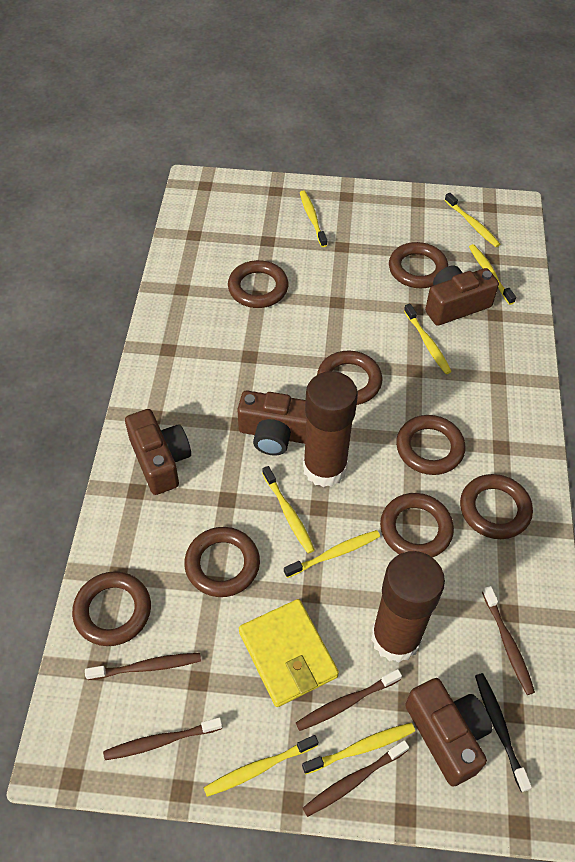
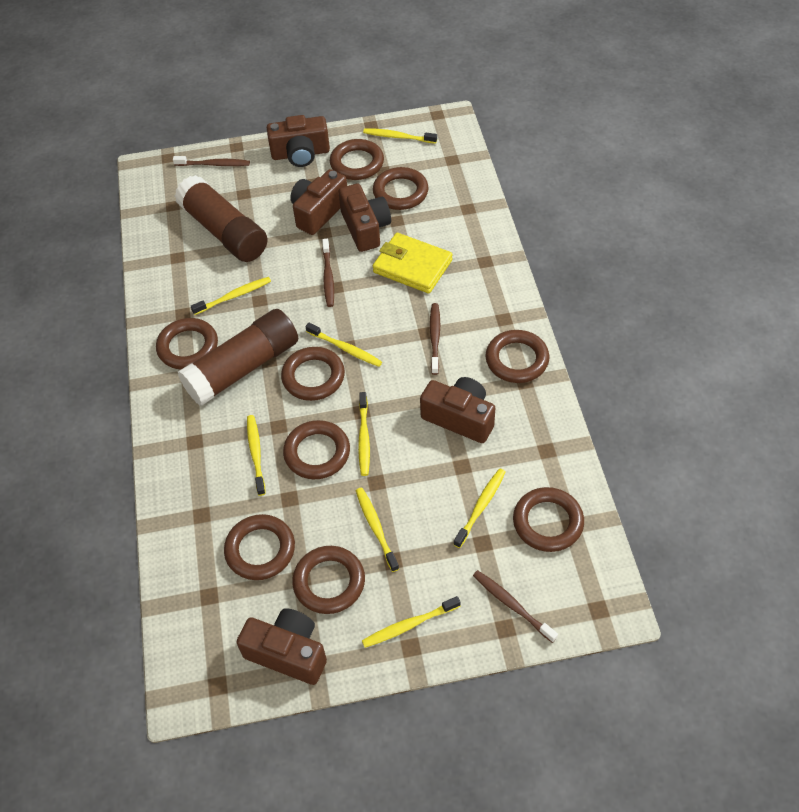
black toothbrush: 1 -> 0
brown camera: 4 -> 5
brown ring: 8 -> 9
brown toothbrush: 5 -> 4

